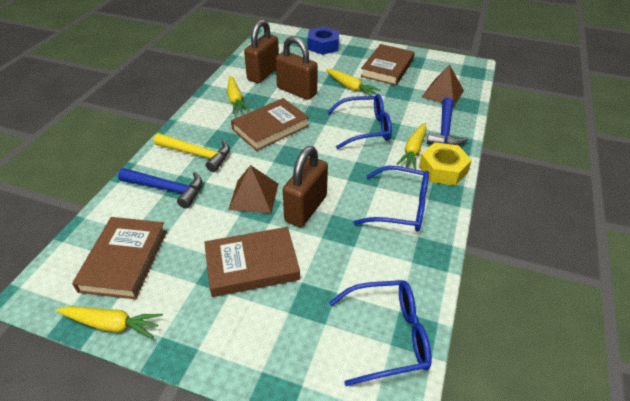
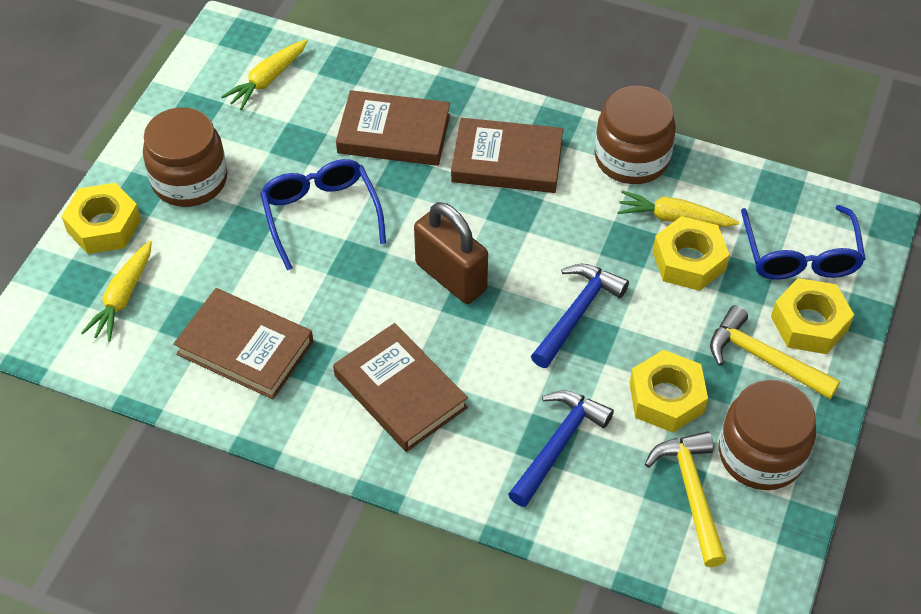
blue glasses: 3 -> 2
blue nut: 1 -> 0
brown jar: 0 -> 3
brown padlock: 3 -> 1
brown pyramid: 2 -> 0
yellow carrot: 4 -> 3
yellow hammer: 1 -> 2
yellow nut: 1 -> 4

